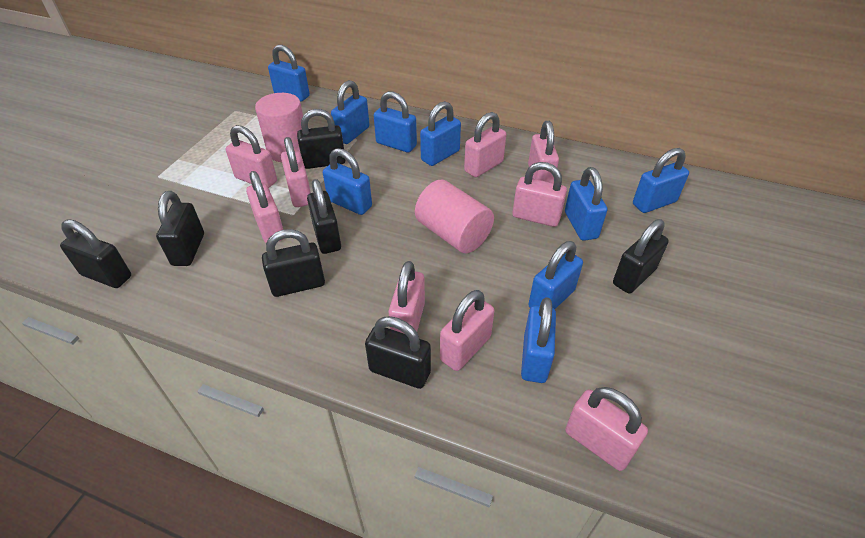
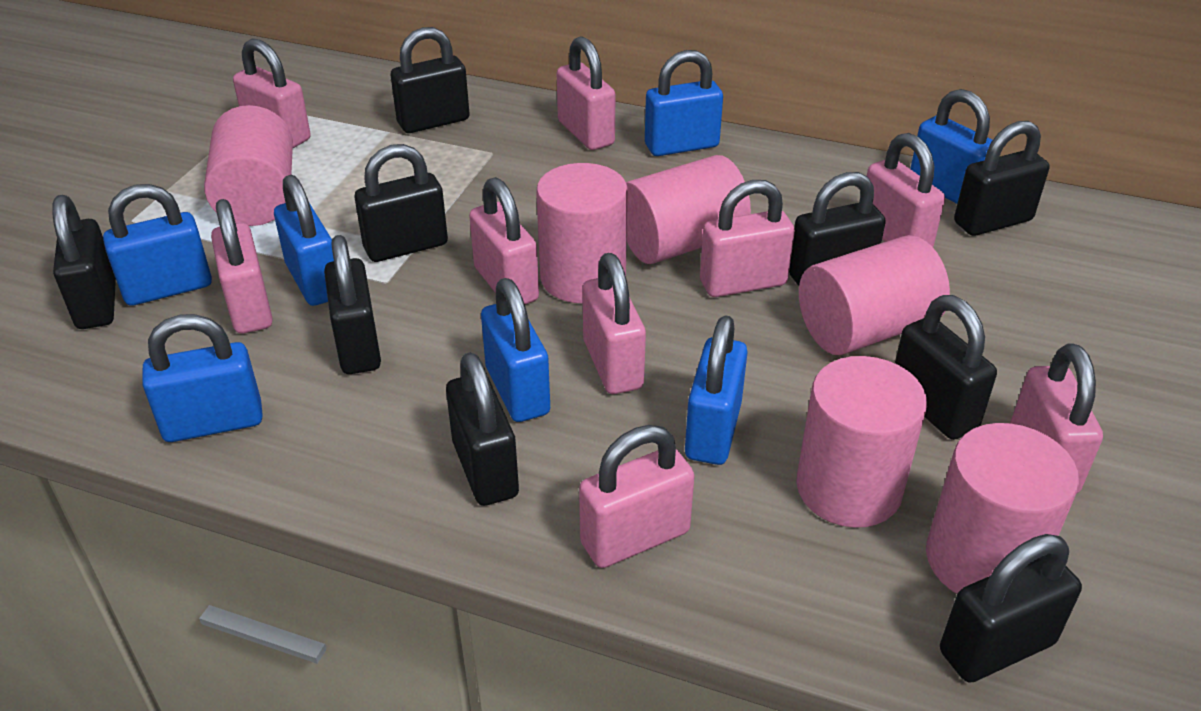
black padlock: 7 -> 9
blue padlock: 9 -> 7
pink cylinder: 2 -> 6

